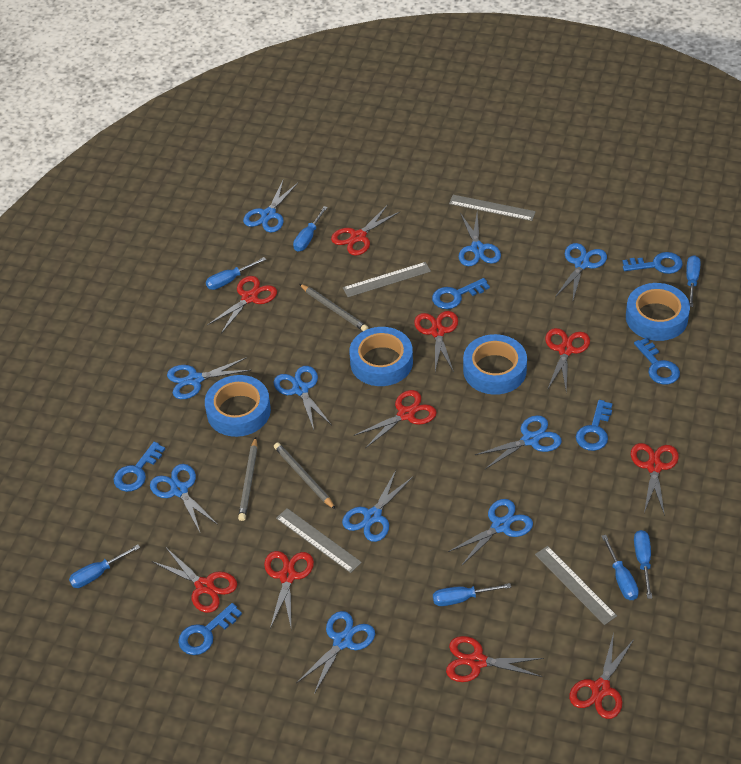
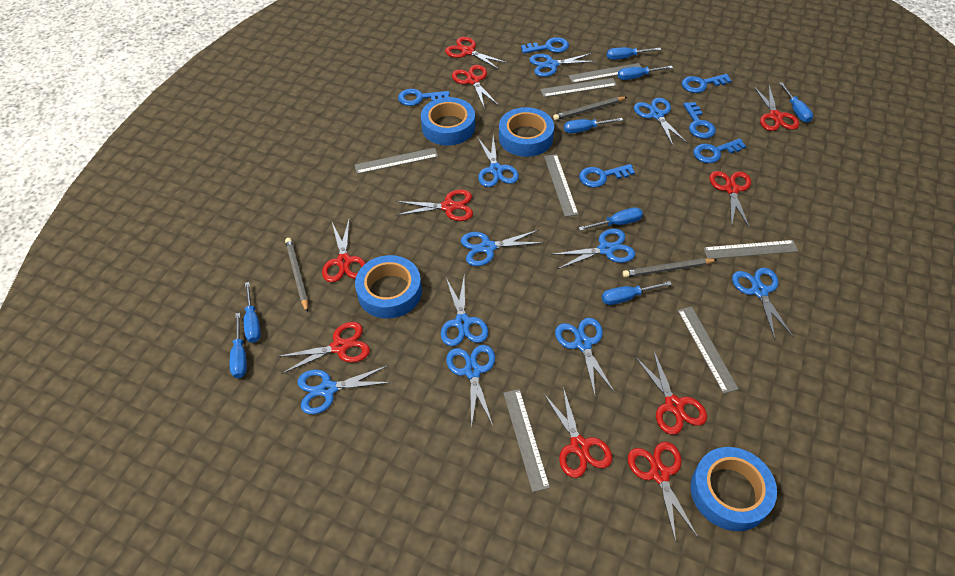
blue screwdriver: 7 -> 8
grey ruler: 4 -> 7

